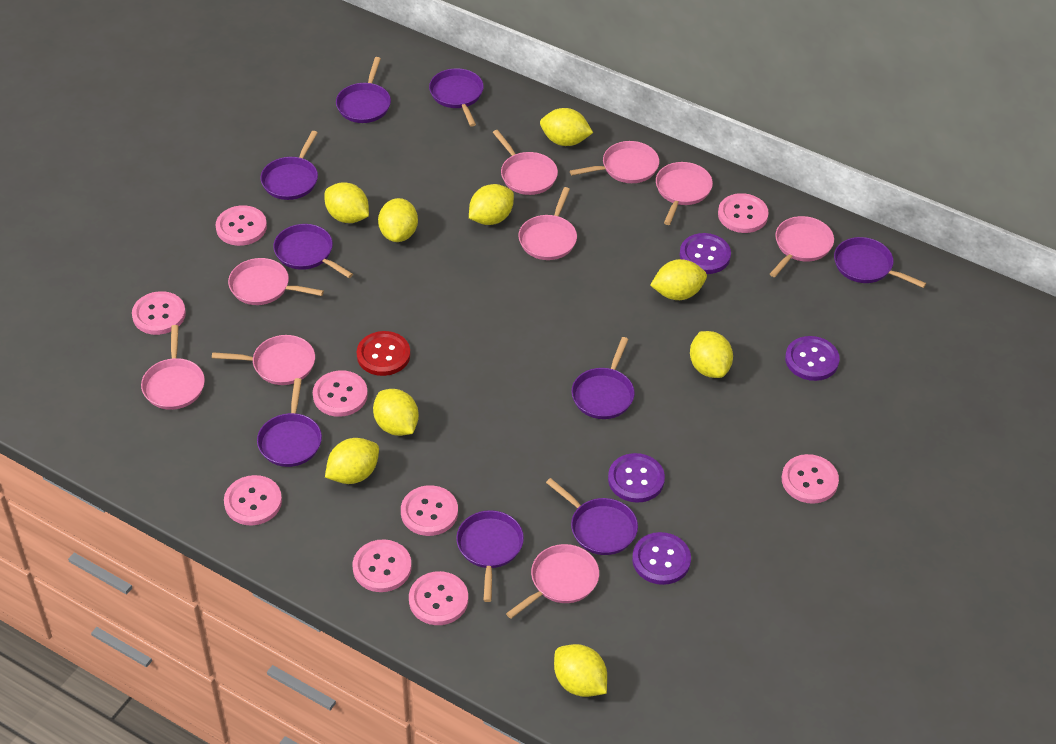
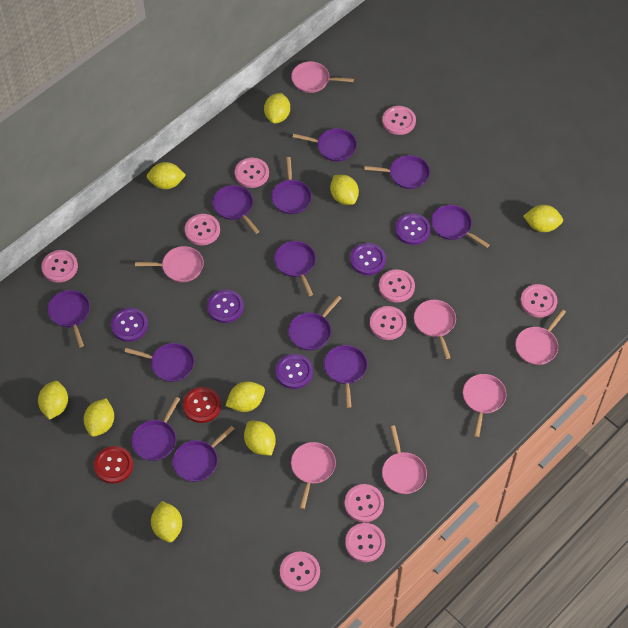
pink button: 9 -> 10
pink pan: 9 -> 7
purple button: 4 -> 5
purple pan: 9 -> 12
red button: 1 -> 2

